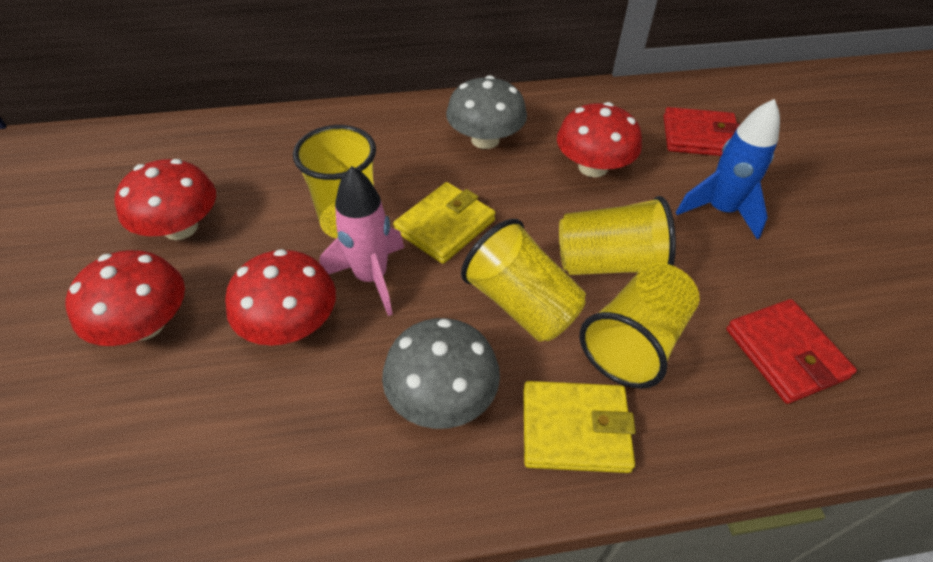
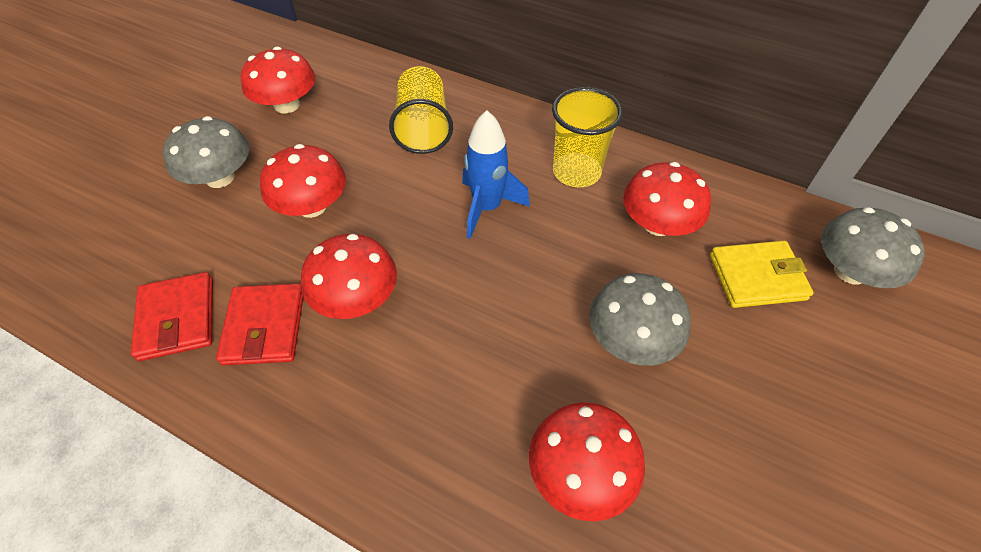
grey mushroom: 2 -> 3
pink rocket: 1 -> 0
red mushroom: 4 -> 5
yellow cup: 4 -> 2
yellow wallet: 2 -> 1

